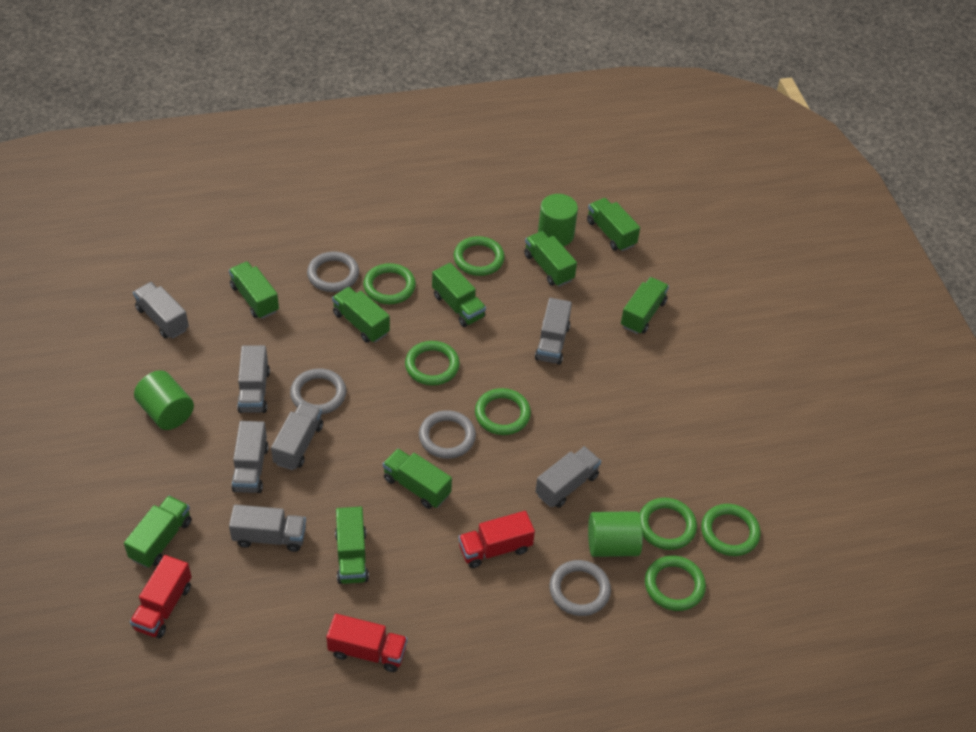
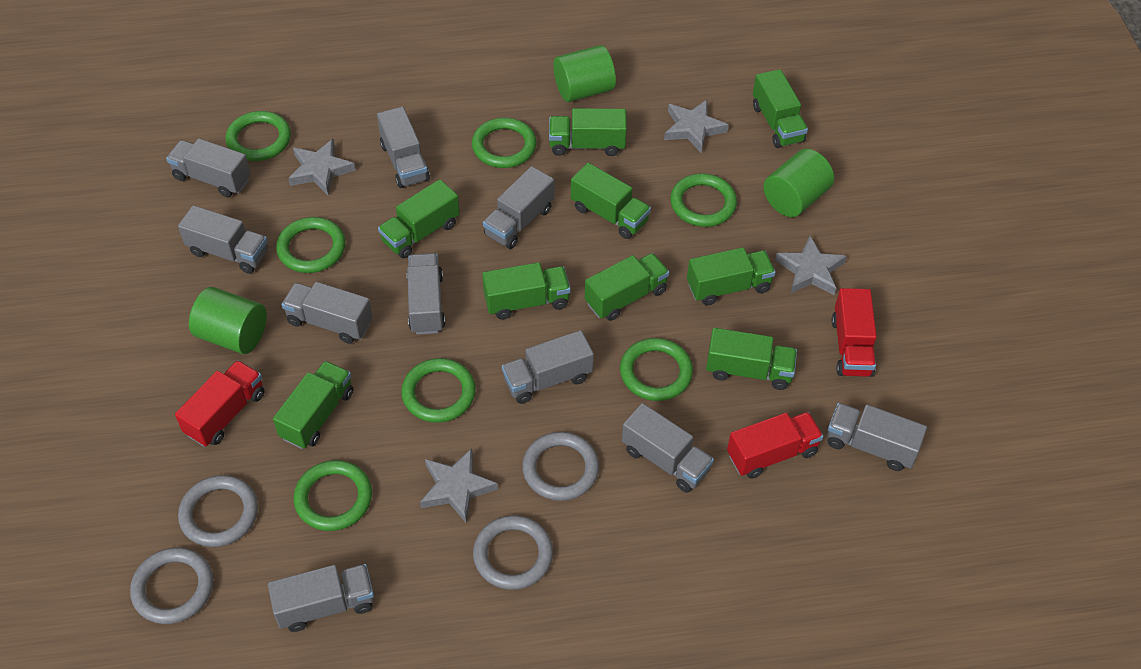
grey star: 0 -> 4
grey truck: 7 -> 10

